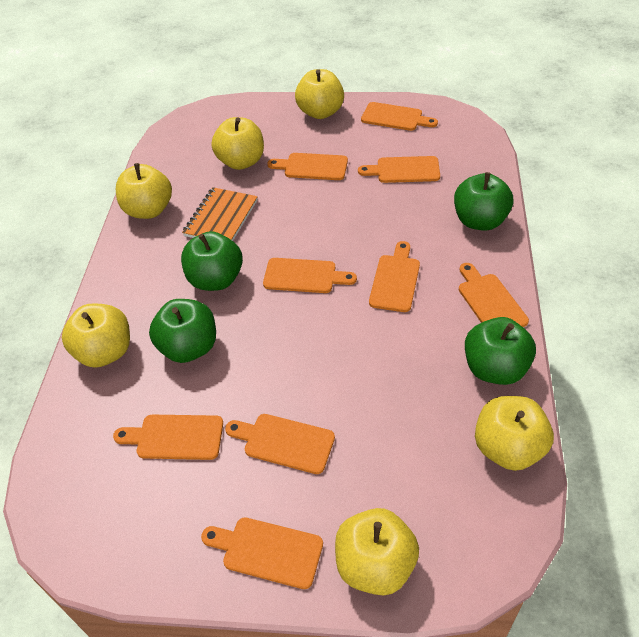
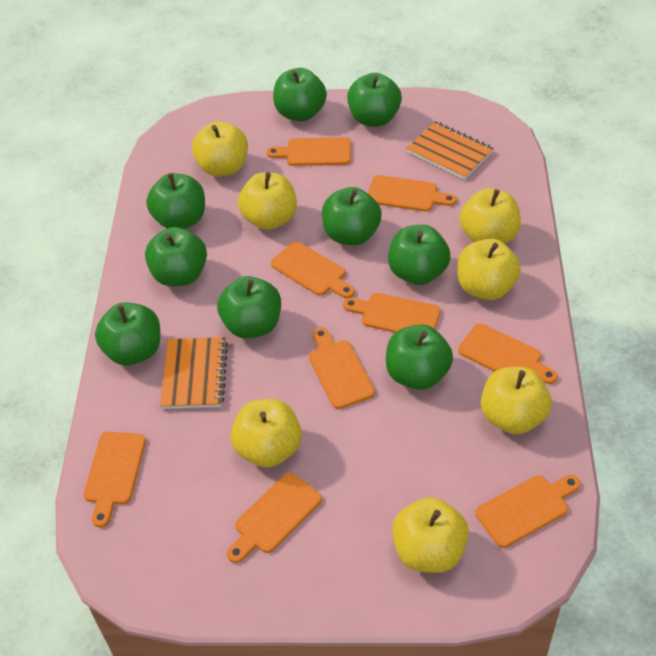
green apple: 4 -> 9
orange notebook: 1 -> 2
yellow apple: 6 -> 7

